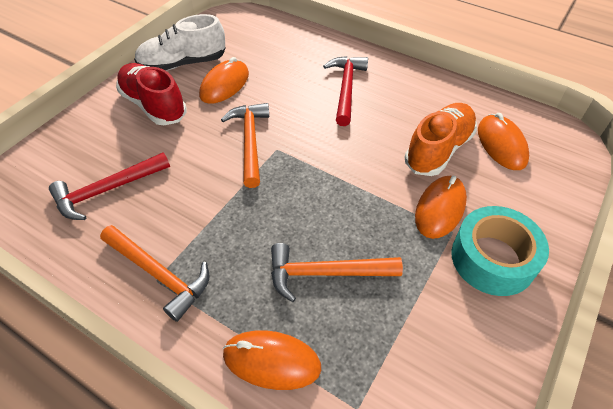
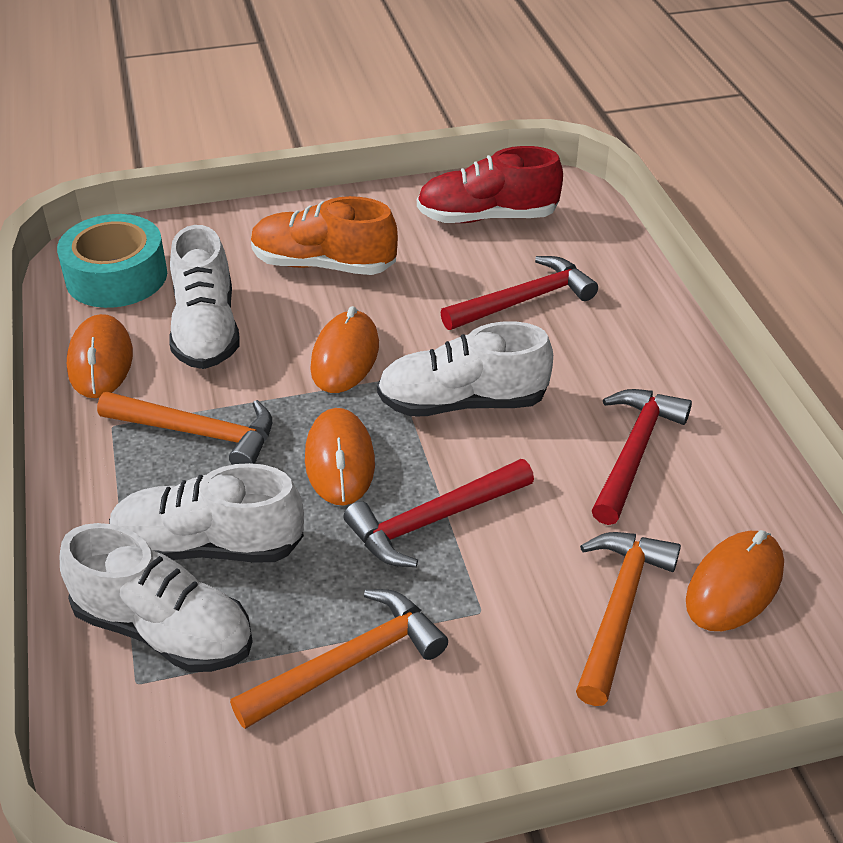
red hammer: 2 -> 3
white shoe: 1 -> 4

